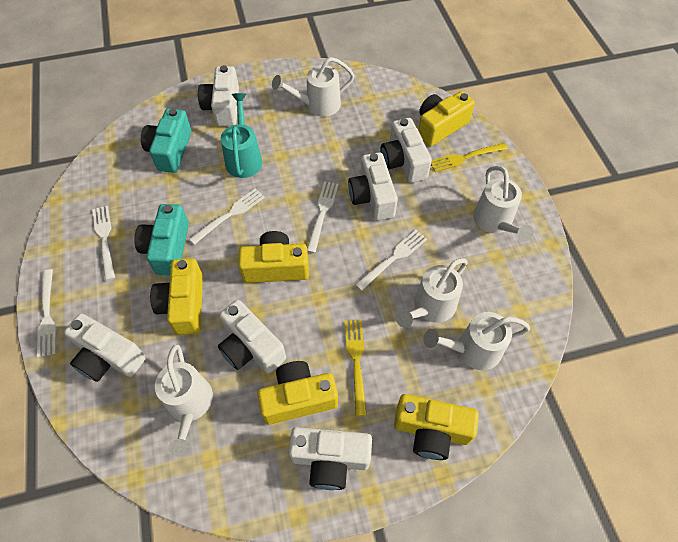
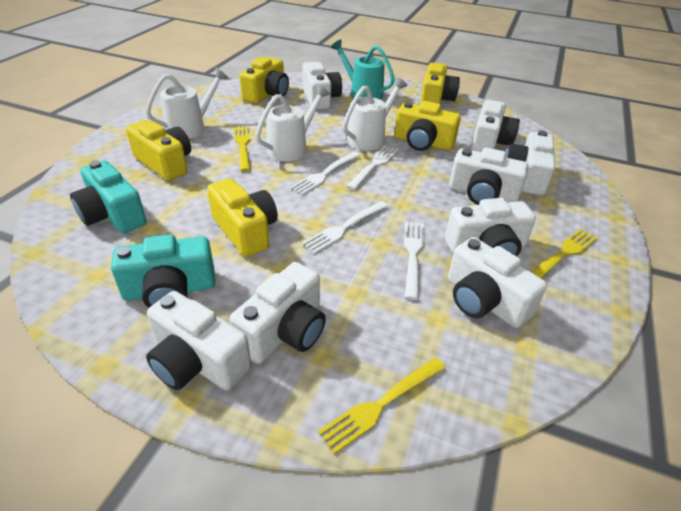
white camera: 6 -> 8
white fork: 5 -> 4
white watering can: 5 -> 3
yellow fork: 2 -> 3

